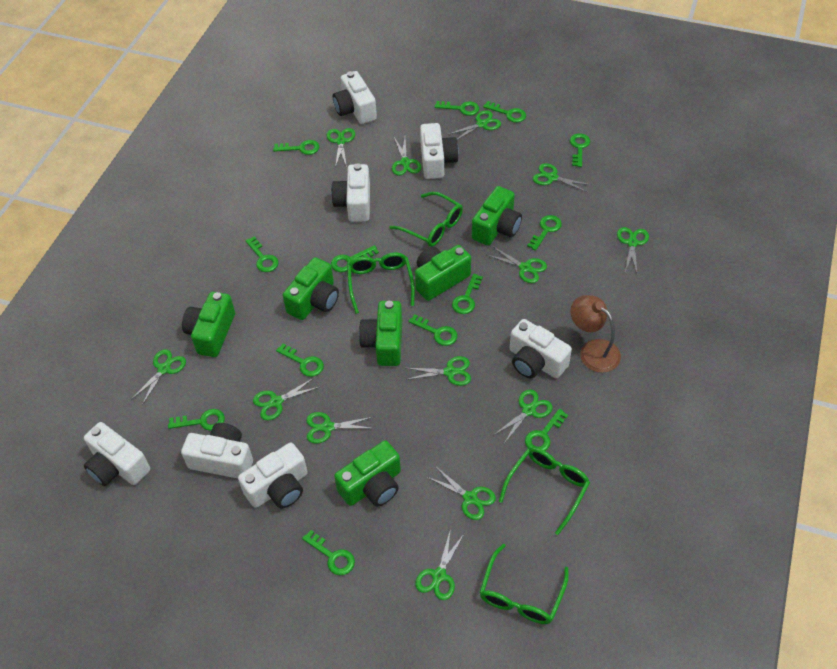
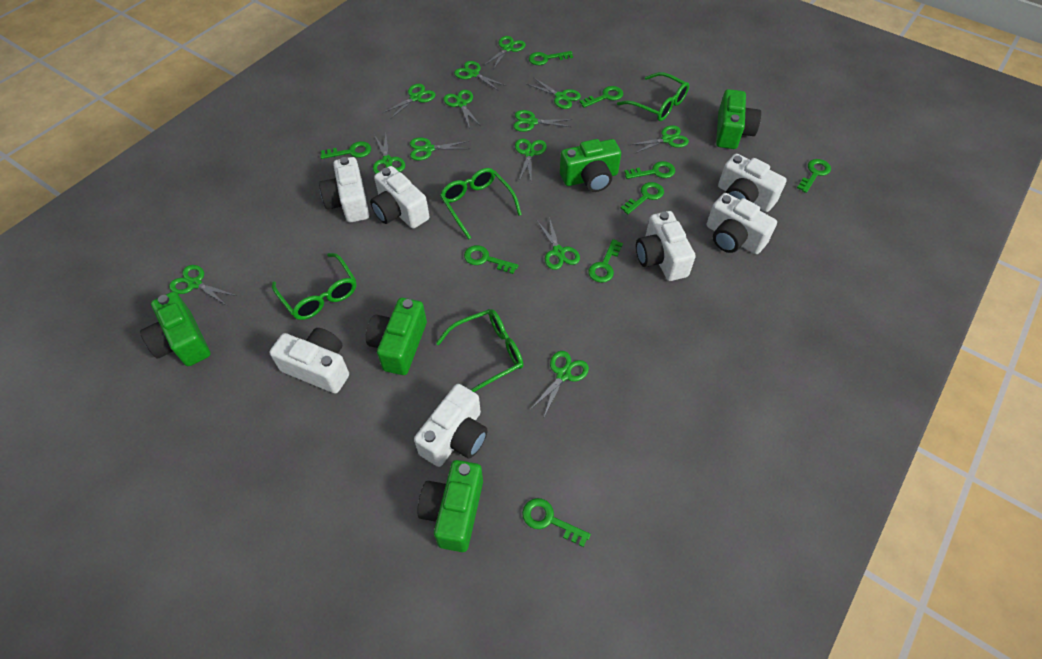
brown lamp: 1 -> 0
green camera: 6 -> 5
green key: 13 -> 9

